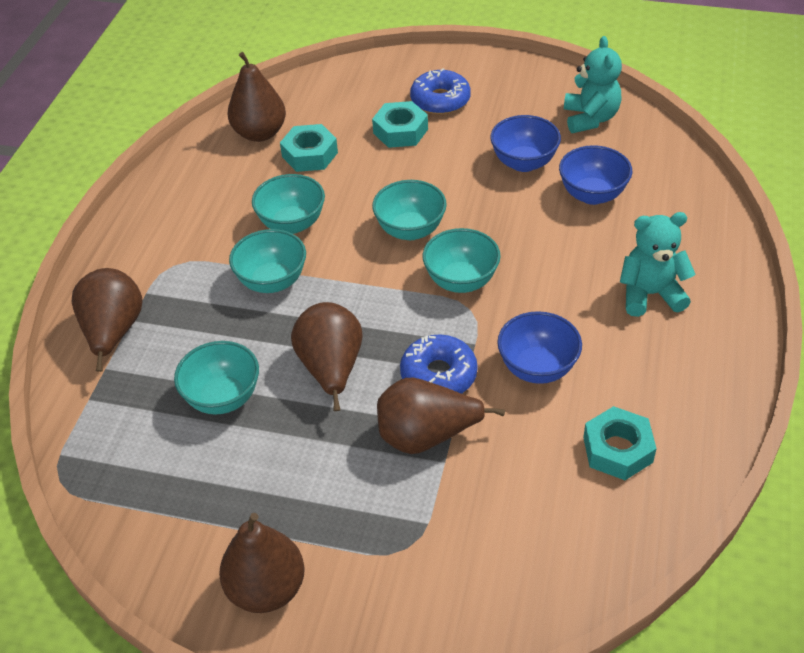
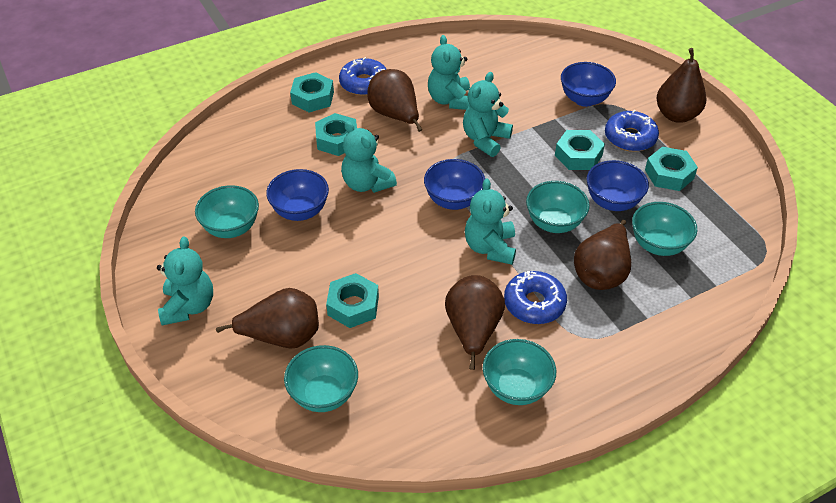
blue bowl: 3 -> 4
blue donut: 2 -> 3
turquoise nut: 3 -> 5
turquoise teddy bear: 2 -> 5

